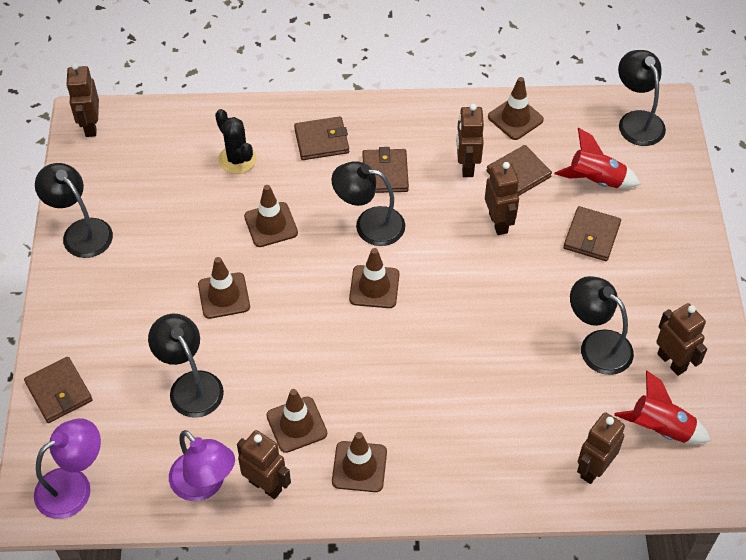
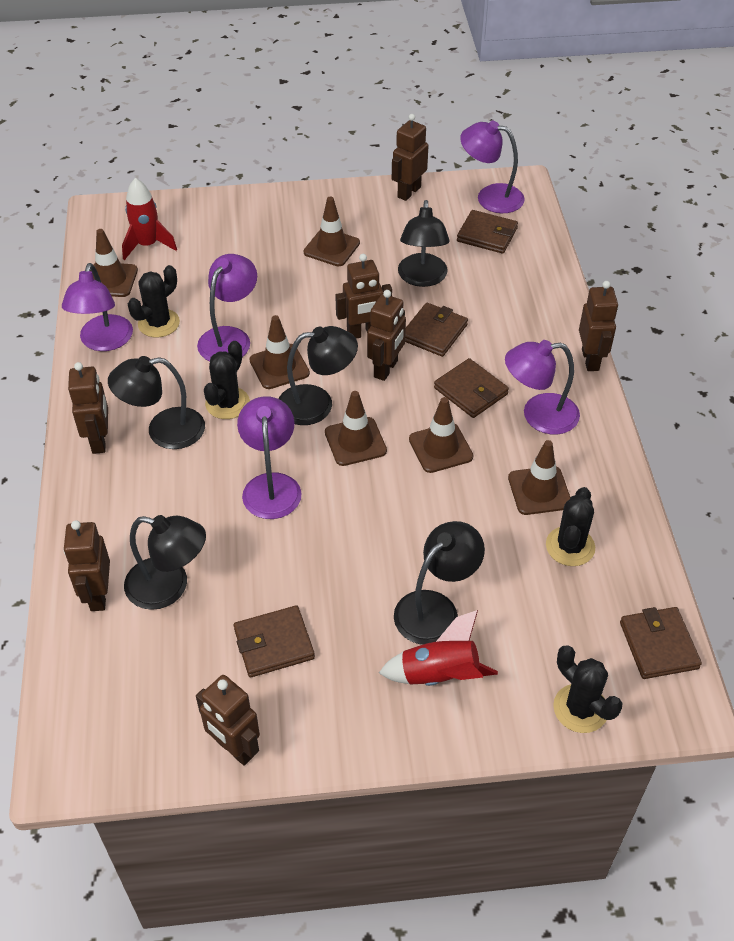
black cactus: 1 -> 4
brown robot: 6 -> 7
purple lamp: 2 -> 5

